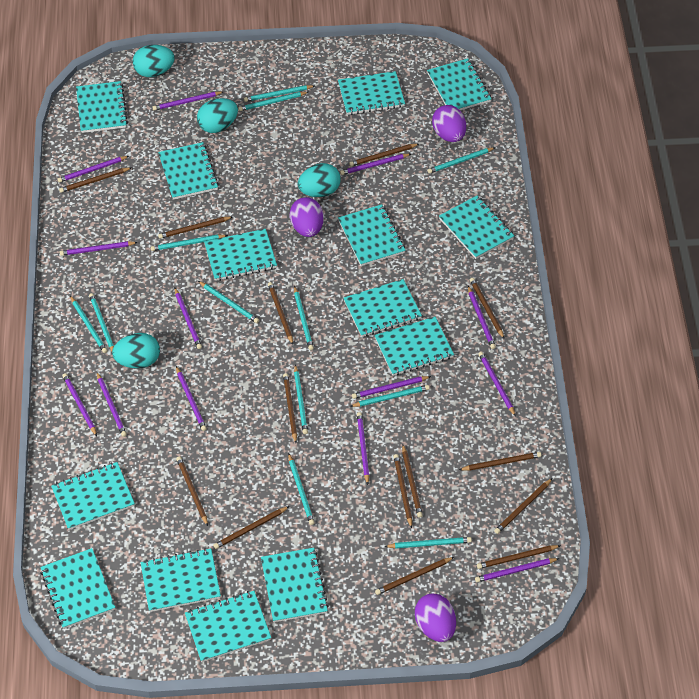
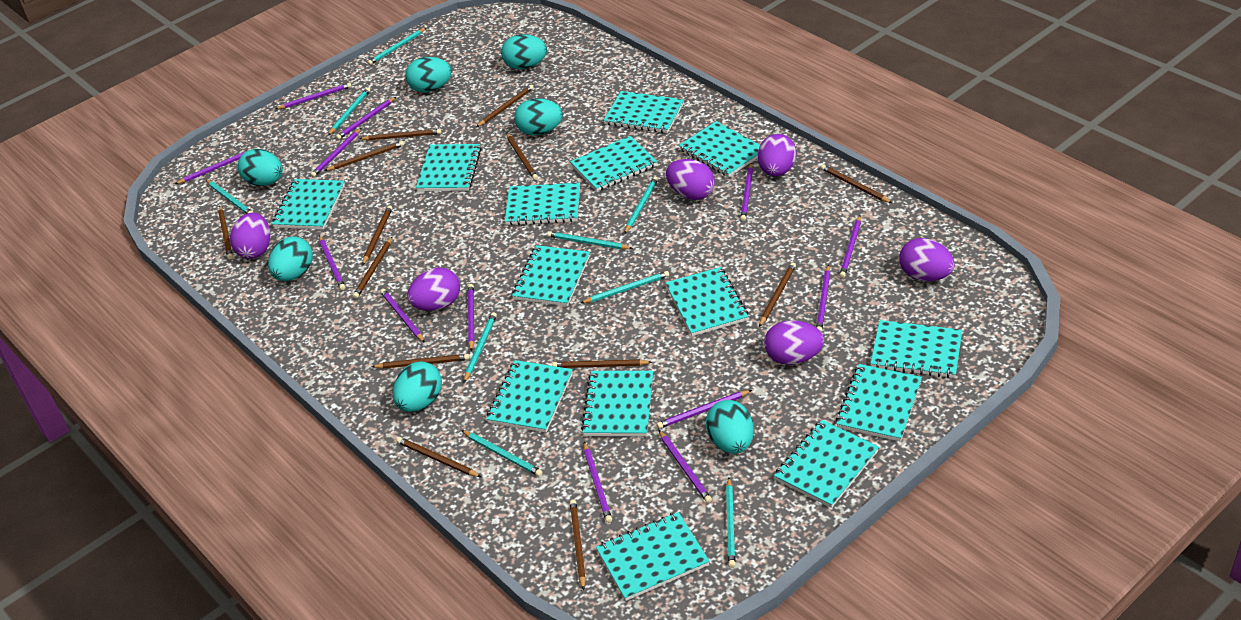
brown pencil: 14 -> 13
purple egg: 3 -> 6
turquoise egg: 4 -> 7
turquoise pencil: 12 -> 9

